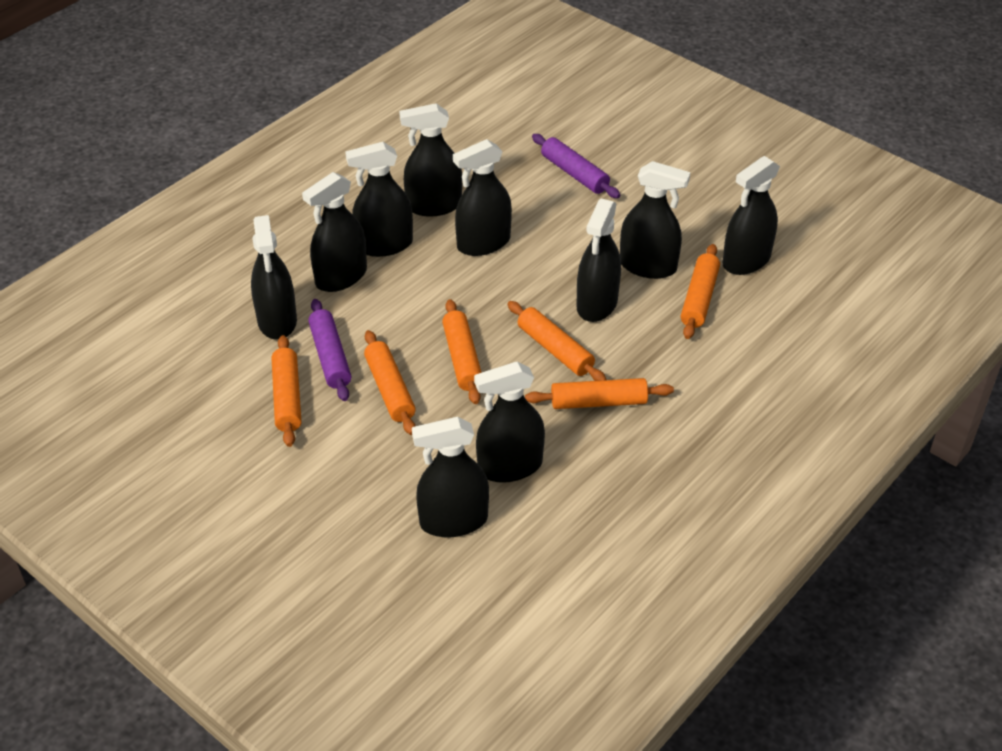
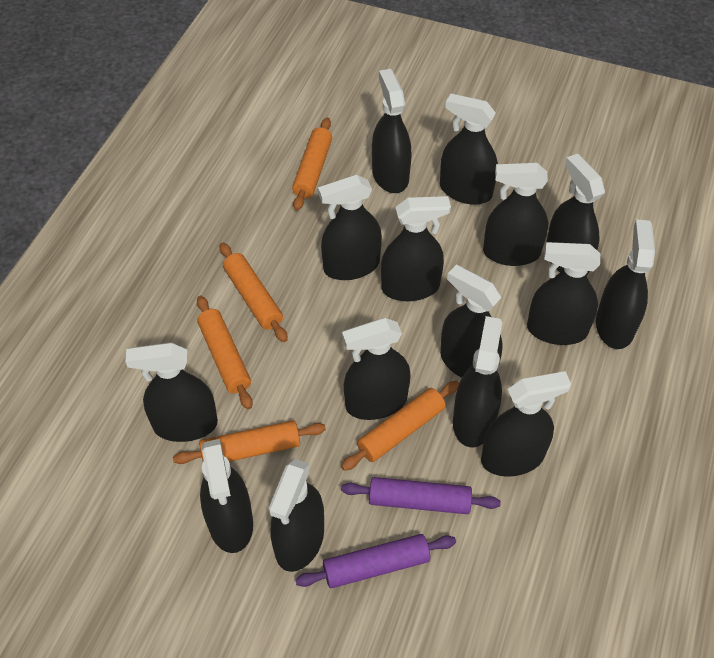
black spray bottle: 10 -> 15
orange rolling pin: 6 -> 5

